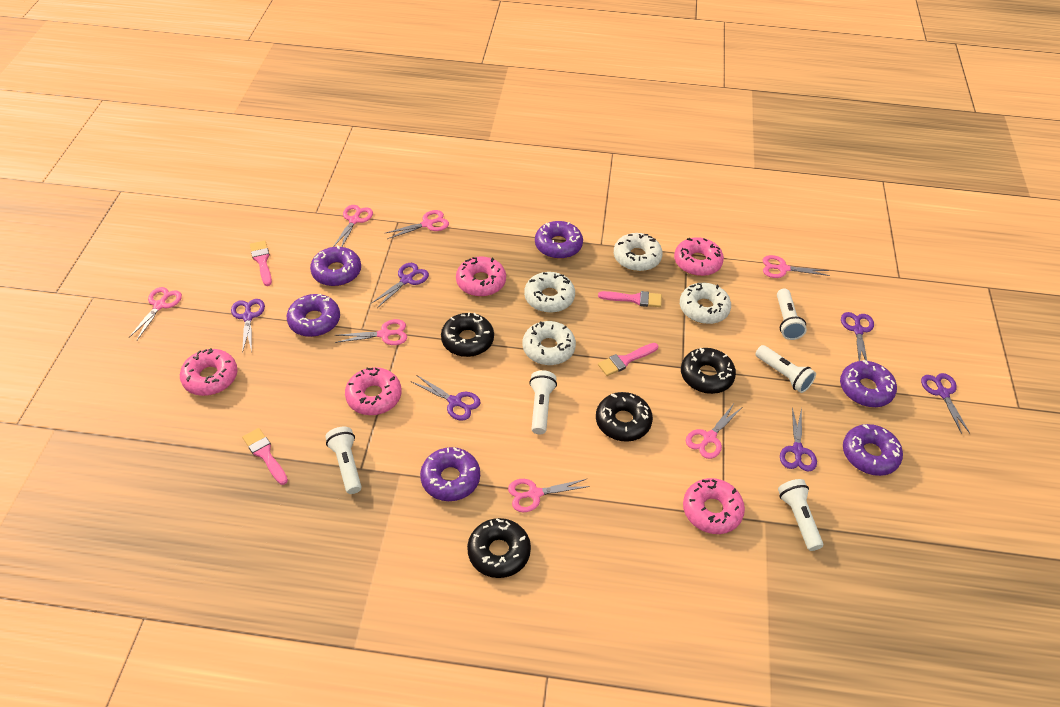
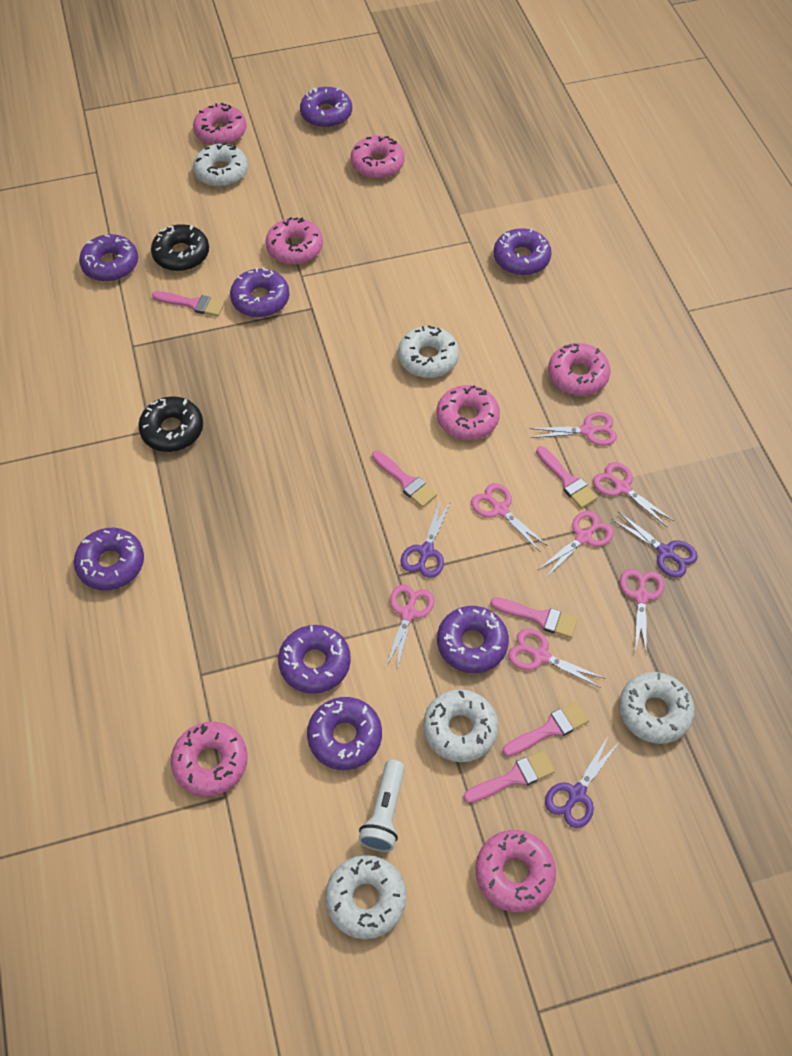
black donut: 4 -> 2
pink brush: 4 -> 6
pink donut: 5 -> 7
purple donut: 6 -> 8
purple scissors: 6 -> 3
white donut: 4 -> 5
white flashlight: 5 -> 1

